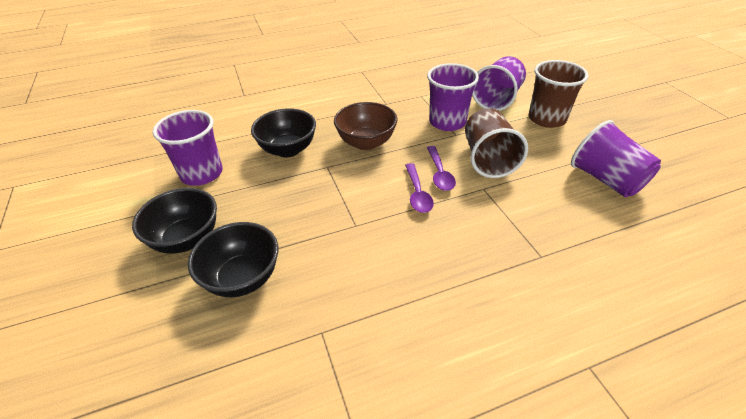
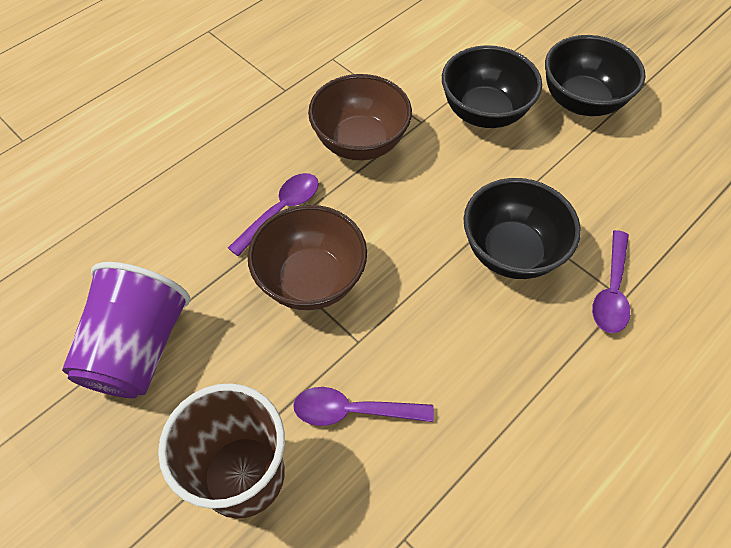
brown bowl: 1 -> 2
brown cup: 2 -> 1
purple cup: 4 -> 1
purple spoon: 2 -> 3

